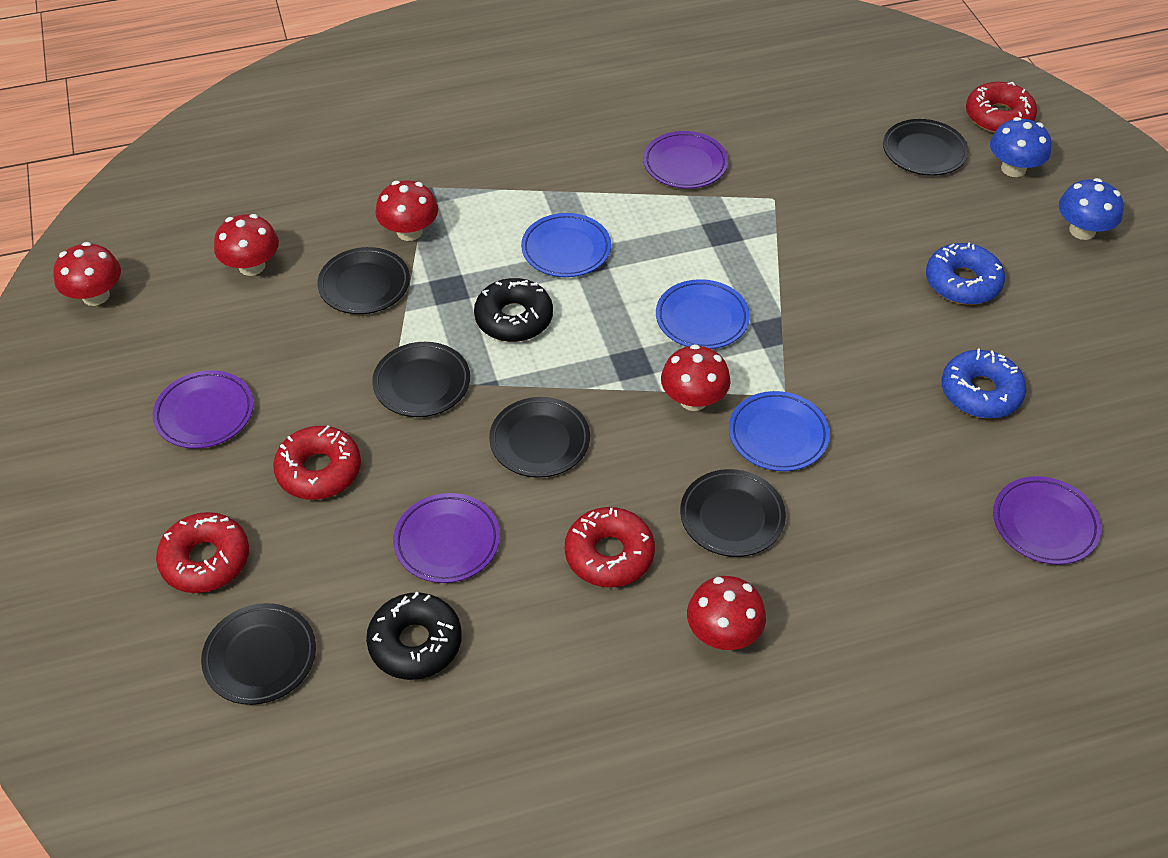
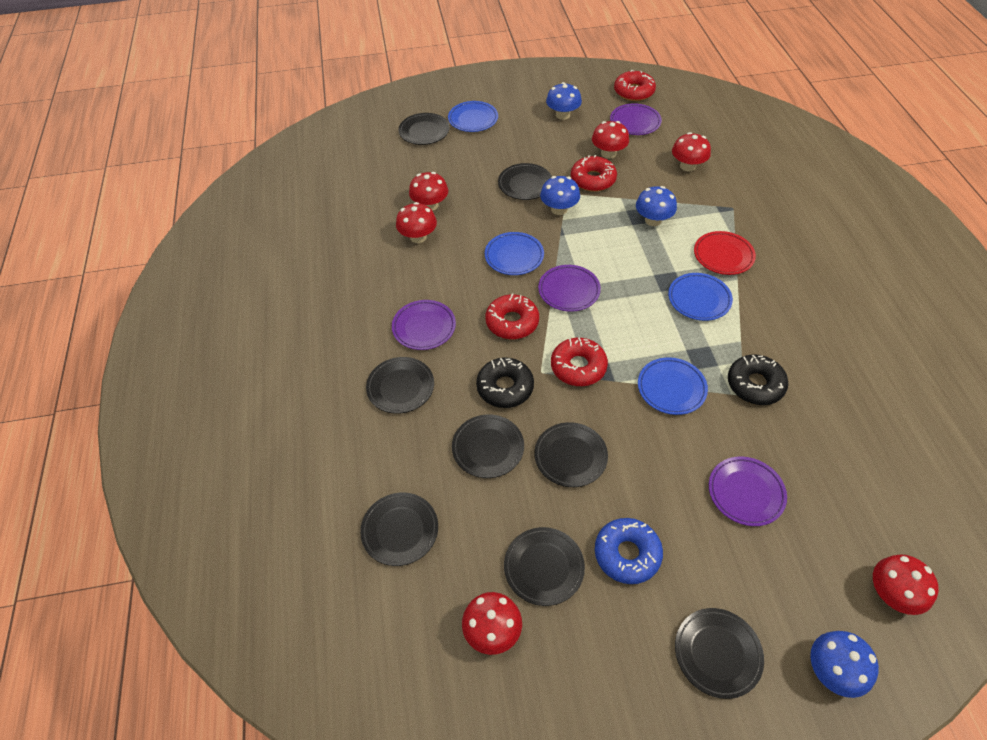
black plate: 6 -> 8
blue donut: 2 -> 1
blue mushroom: 2 -> 4
blue plate: 3 -> 4
red mushroom: 5 -> 6
red plate: 0 -> 1

